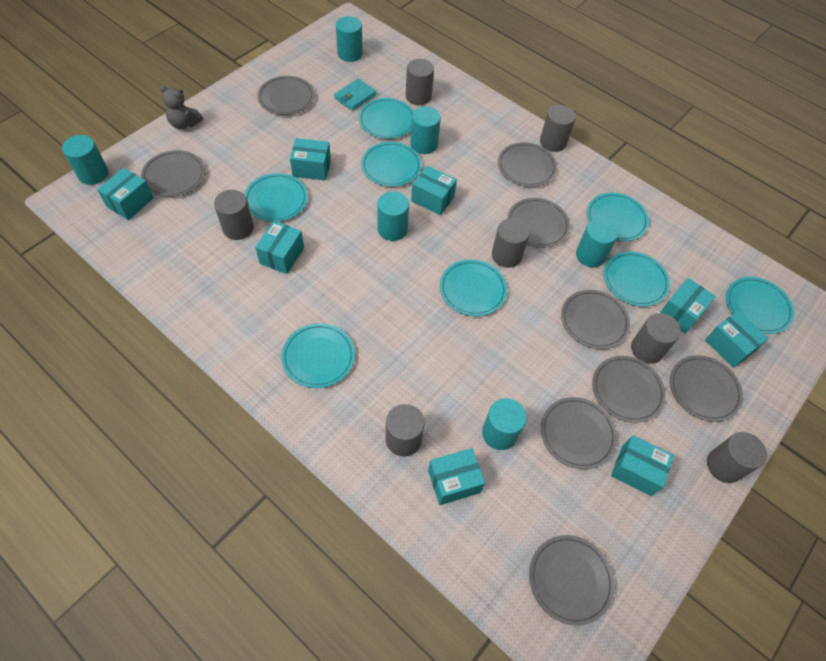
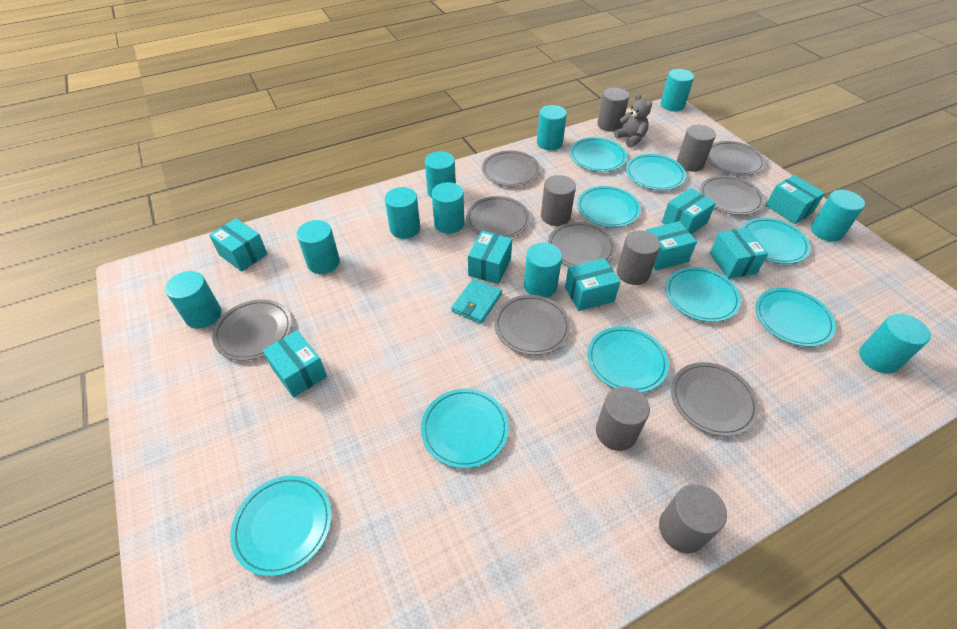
grey cylinder: 7 -> 6
grey plate: 9 -> 8
turquoise cylinder: 6 -> 10
turquoise plate: 8 -> 9

